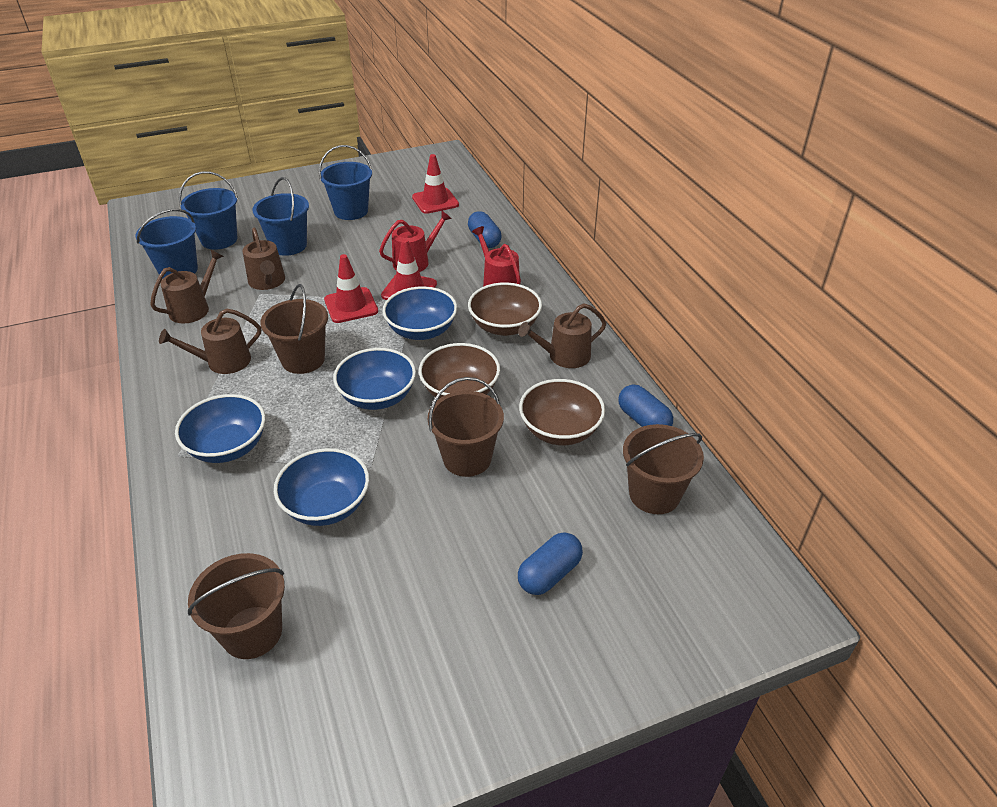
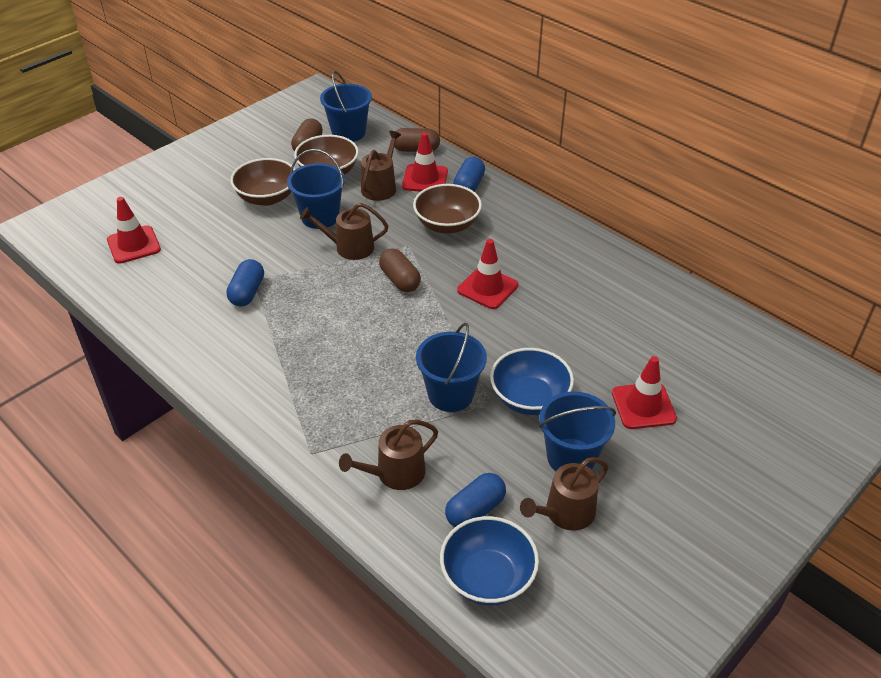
blue bowl: 4 -> 2
brown bucket: 4 -> 0
brown capsule: 0 -> 3
red traffic cone: 3 -> 4
red watering can: 2 -> 0

